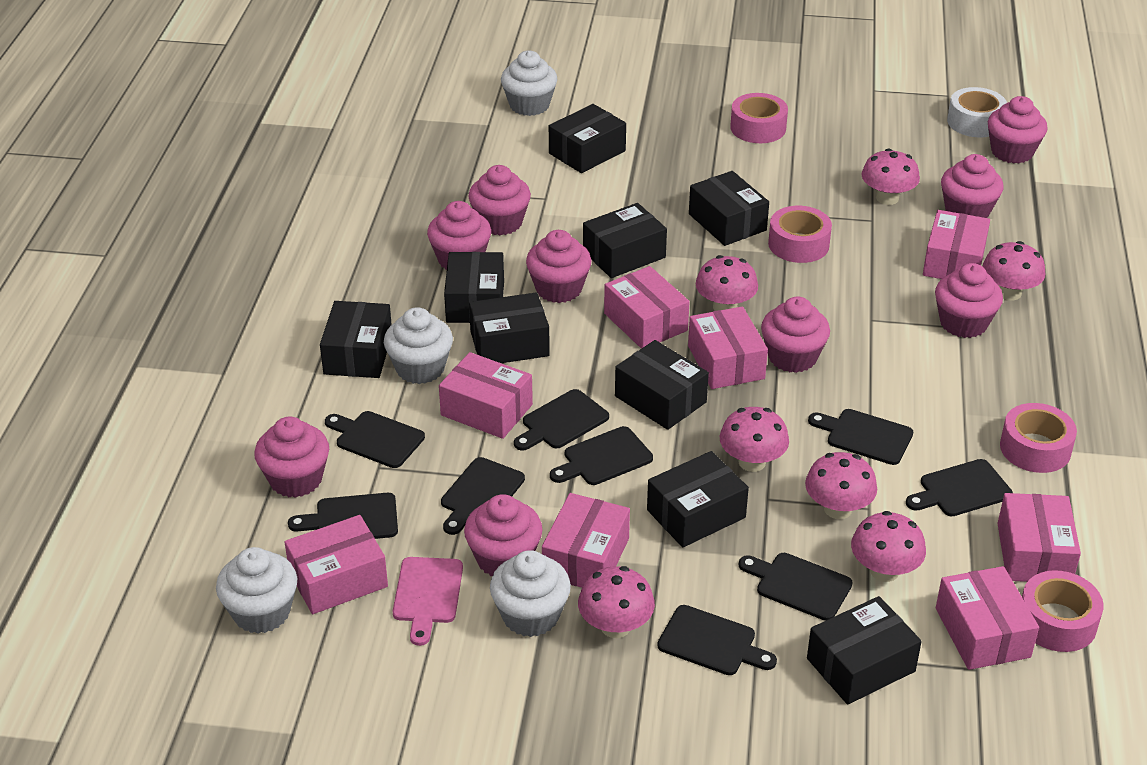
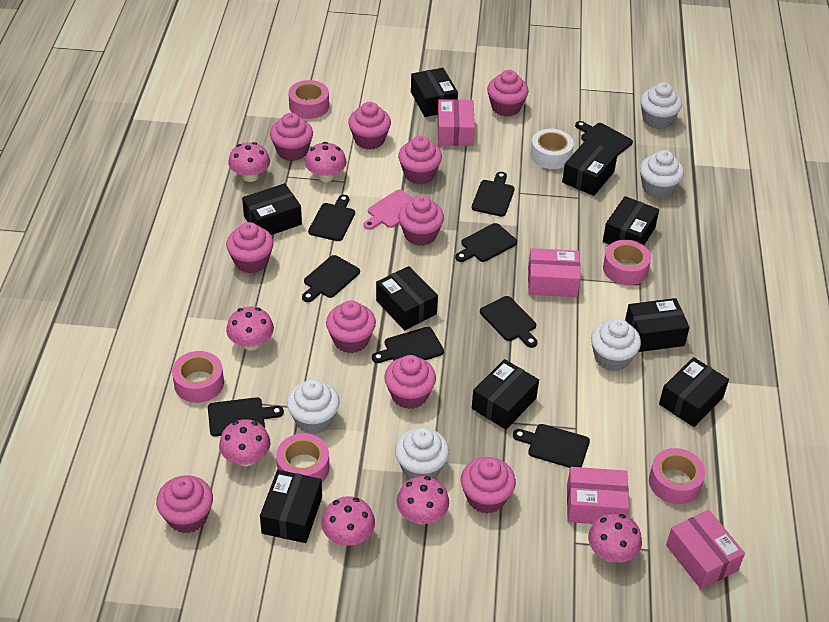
pink box: 8 -> 4
pink cupcake: 9 -> 10
pink tape: 4 -> 5
white cupcake: 4 -> 5

